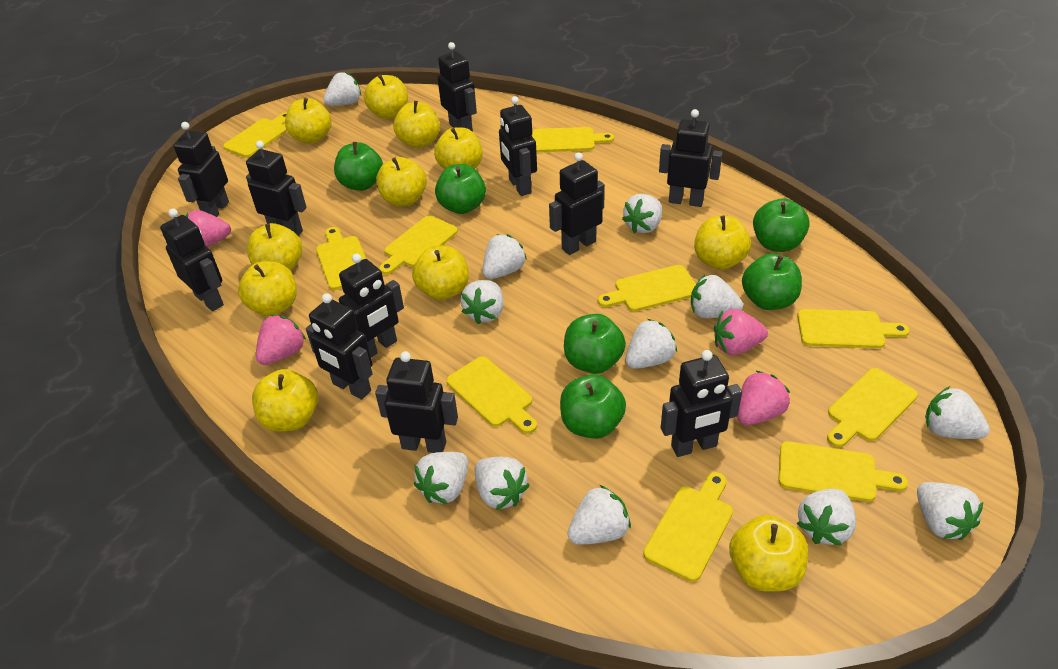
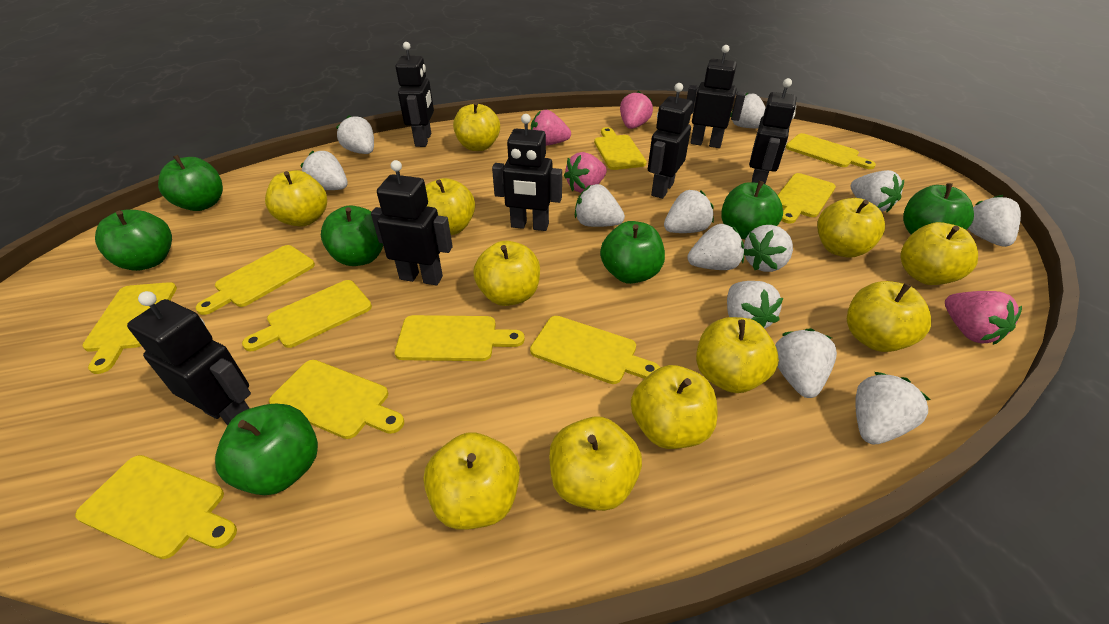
black robot: 11 -> 7
green apple: 6 -> 7

